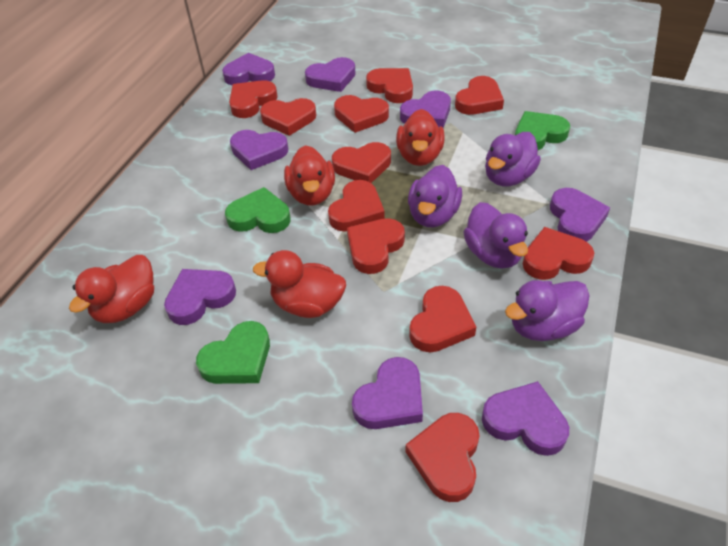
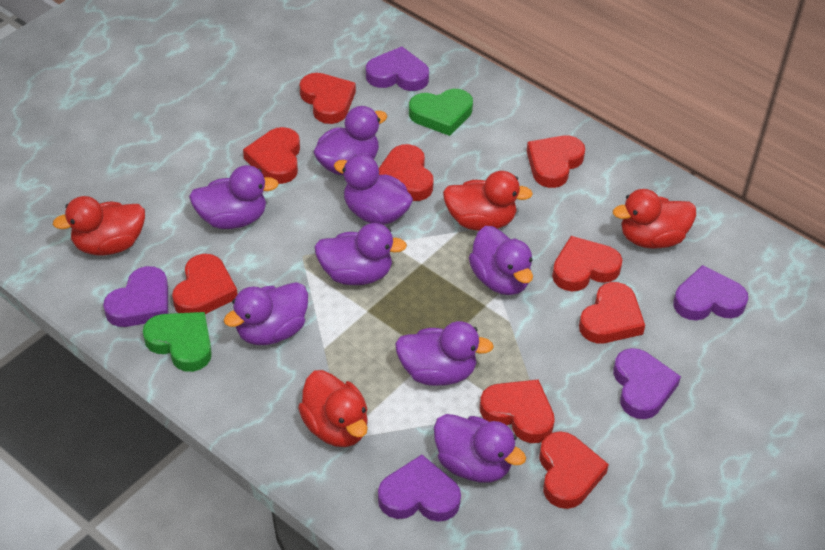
green heart: 3 -> 2
purple duck: 4 -> 8
purple heart: 8 -> 5
red heart: 11 -> 9

